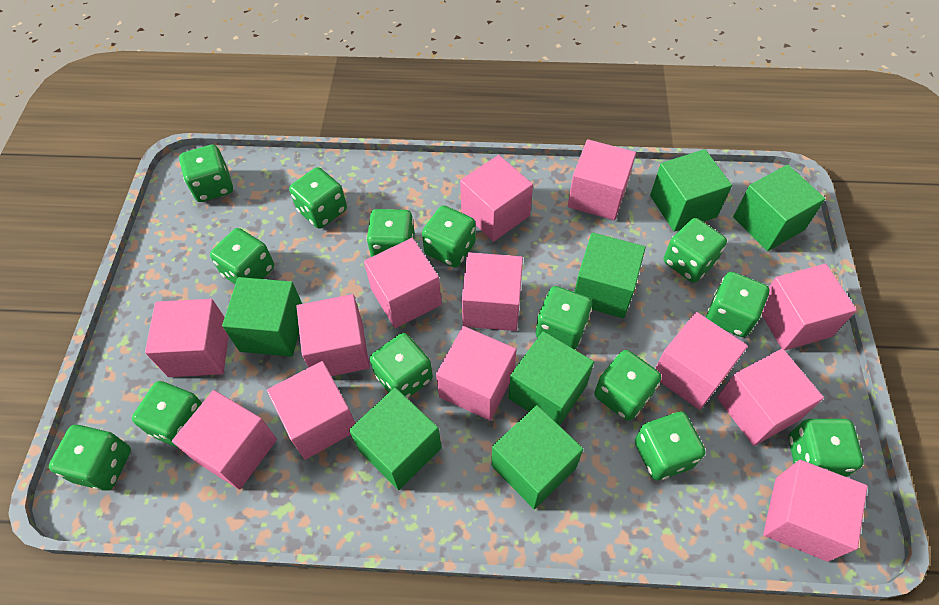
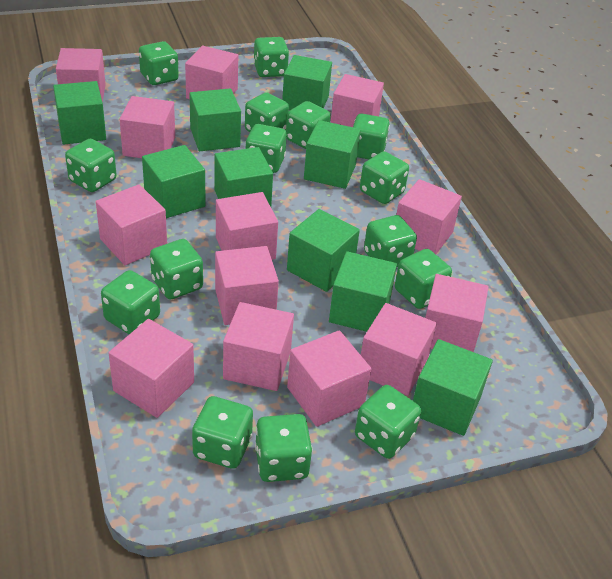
green cube: 7 -> 9
green dice: 14 -> 15

